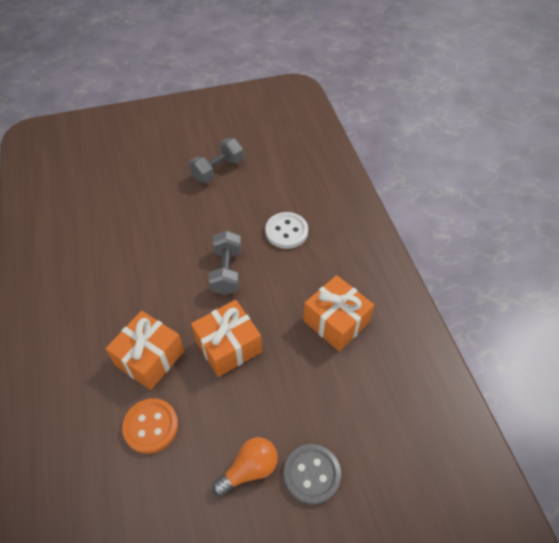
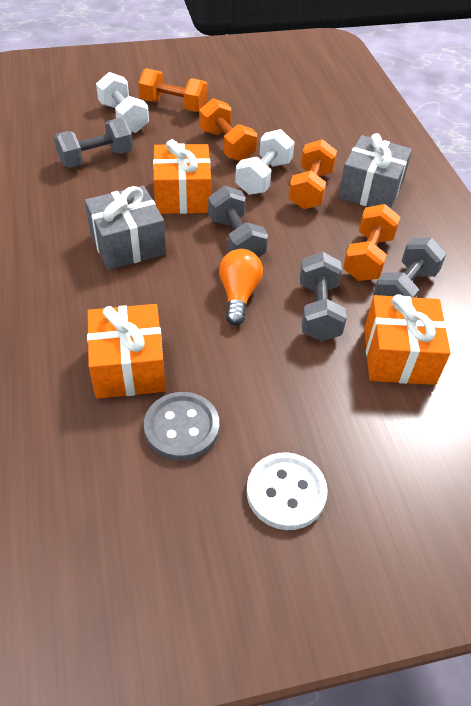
grey dumbbell: 2 -> 4
grey gift: 0 -> 2
orange button: 1 -> 0
orange dumbbell: 0 -> 4
white dumbbell: 0 -> 2

